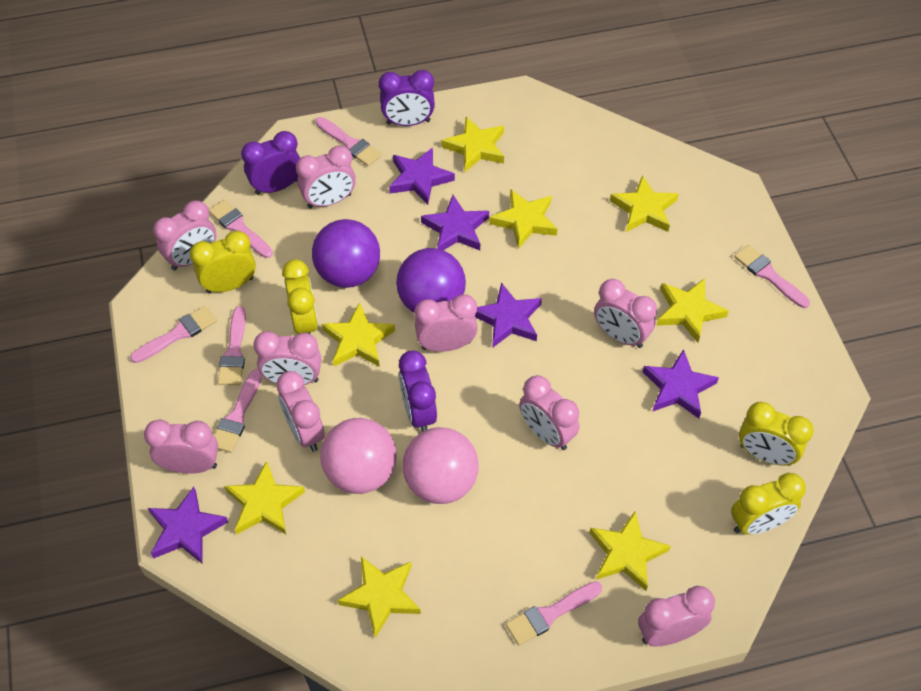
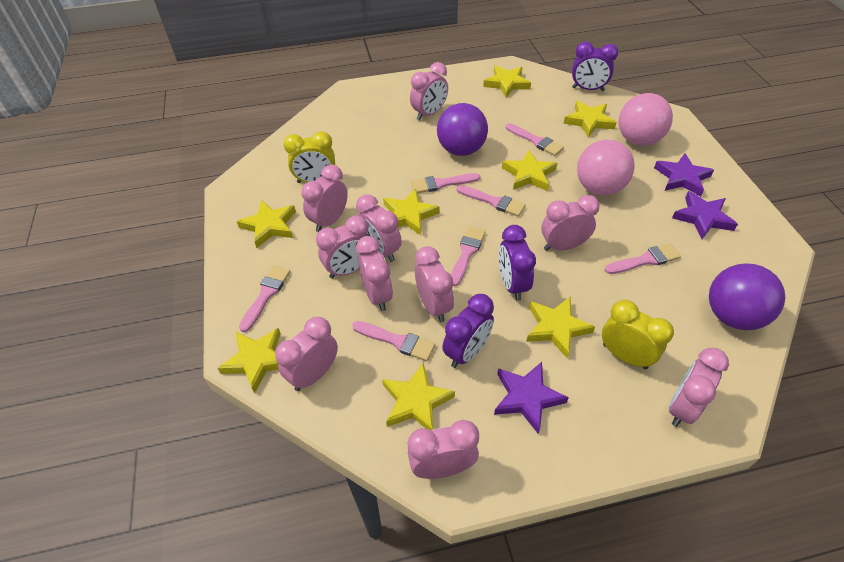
pink clock: 9 -> 10
purple star: 5 -> 3
yellow clock: 4 -> 2

